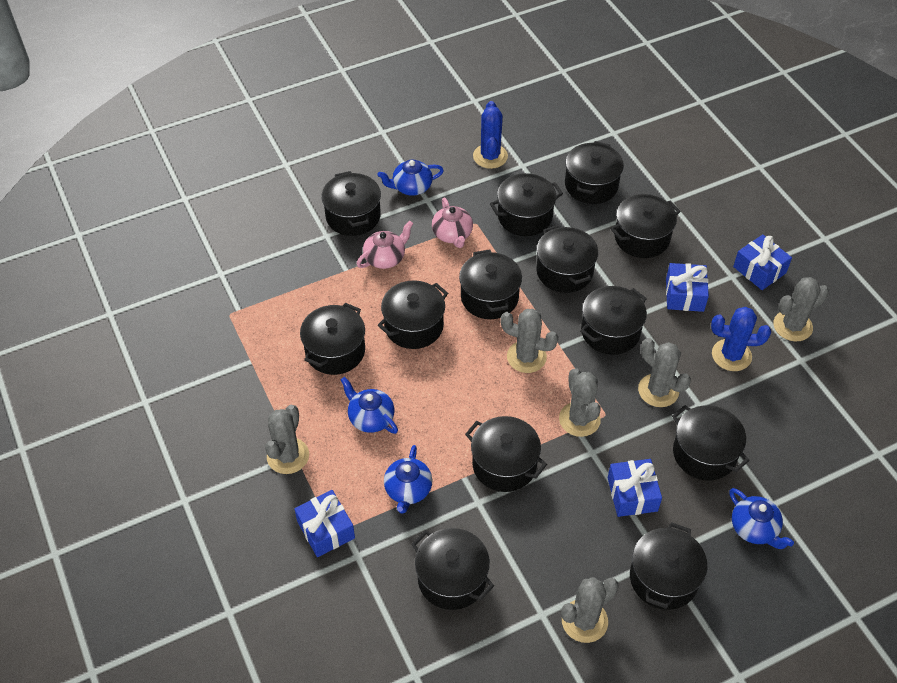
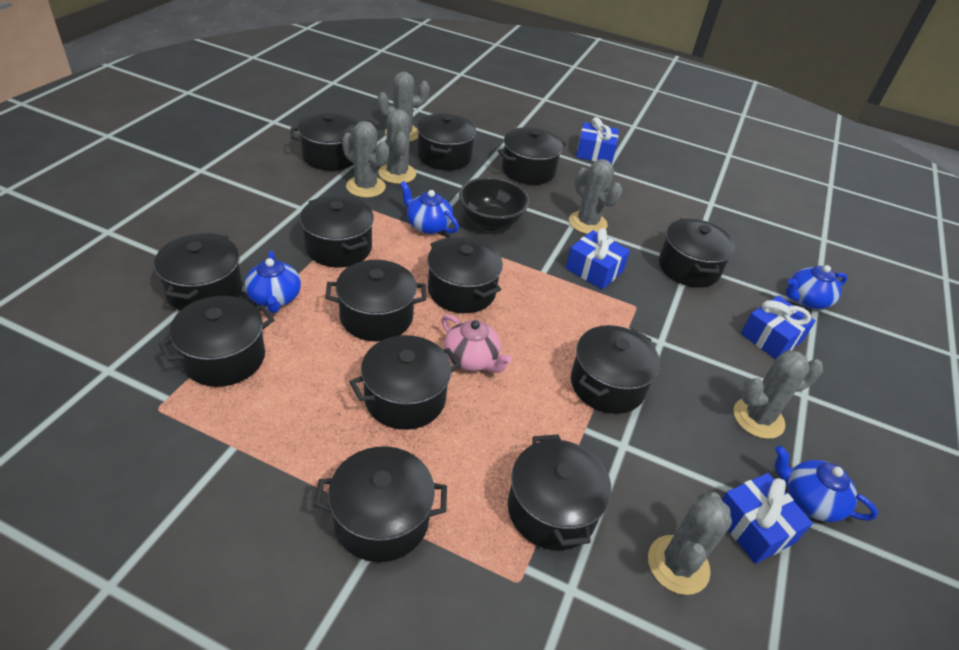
black bowl: 0 -> 1
blue cactus: 2 -> 0
pink teapot: 2 -> 1

